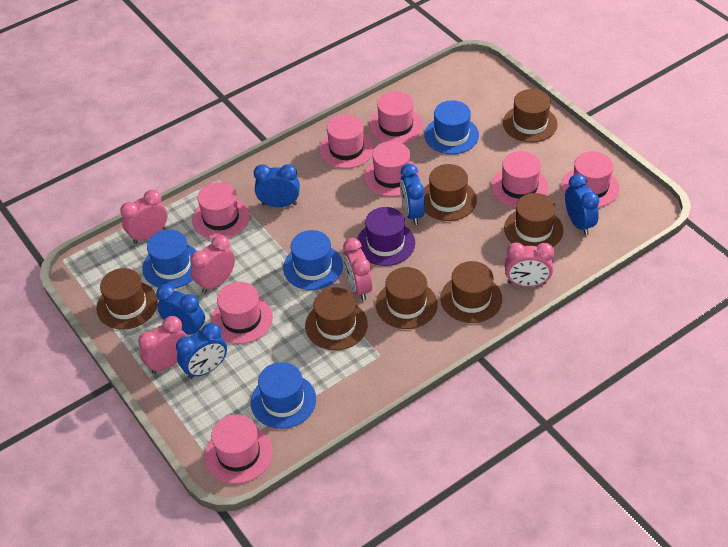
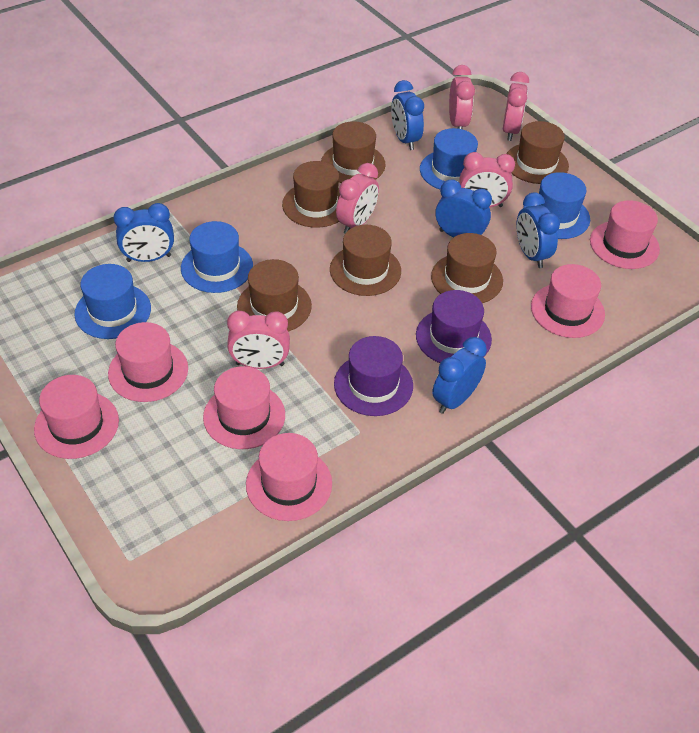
brown hat: 7 -> 6
pink hat: 8 -> 6
purple hat: 1 -> 2

